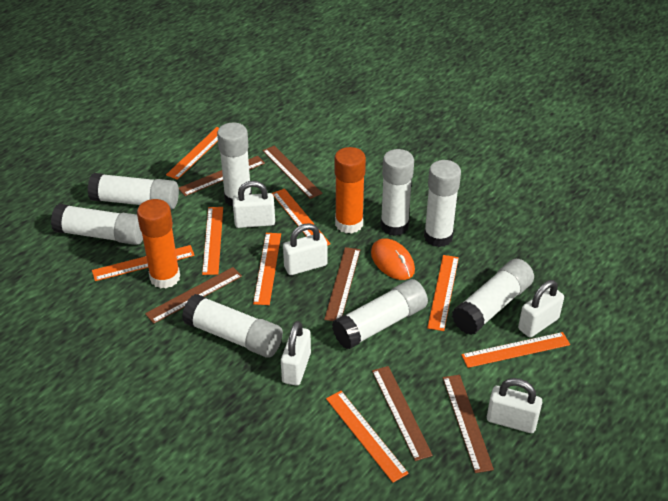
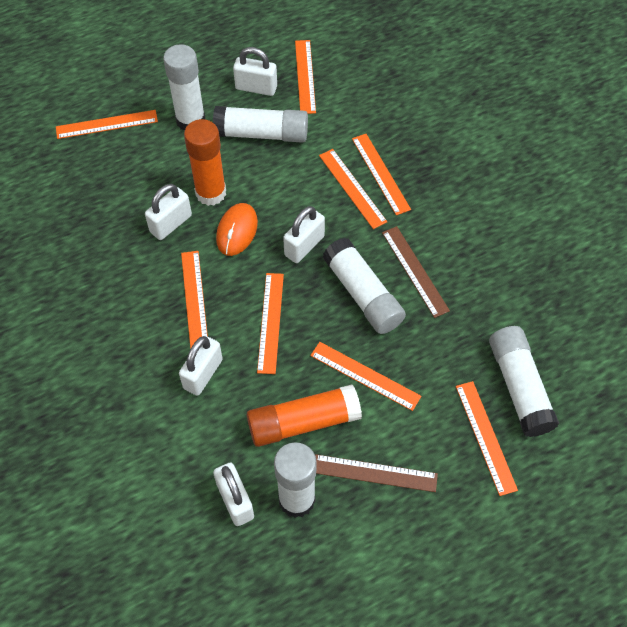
brown ruler: 6 -> 2
white glue stick: 8 -> 5

